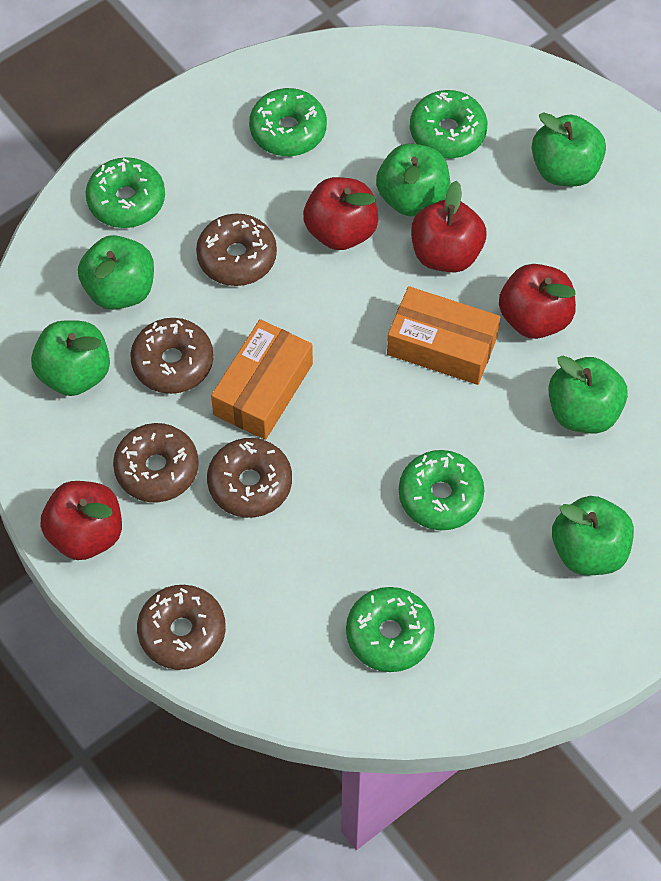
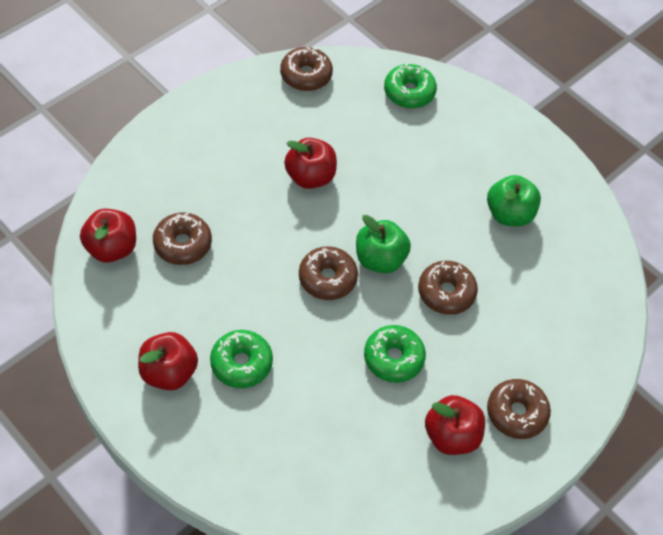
green apple: 6 -> 2
green donut: 5 -> 3
orange box: 2 -> 0

